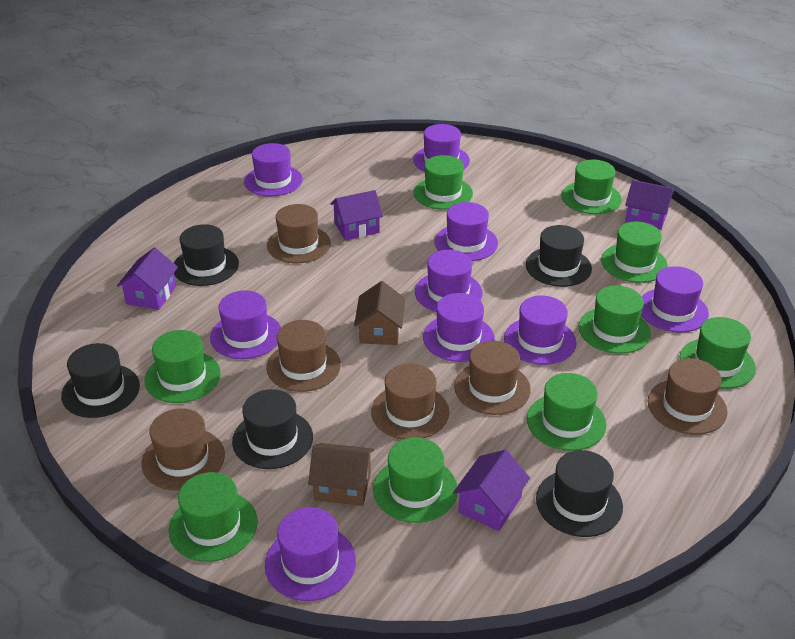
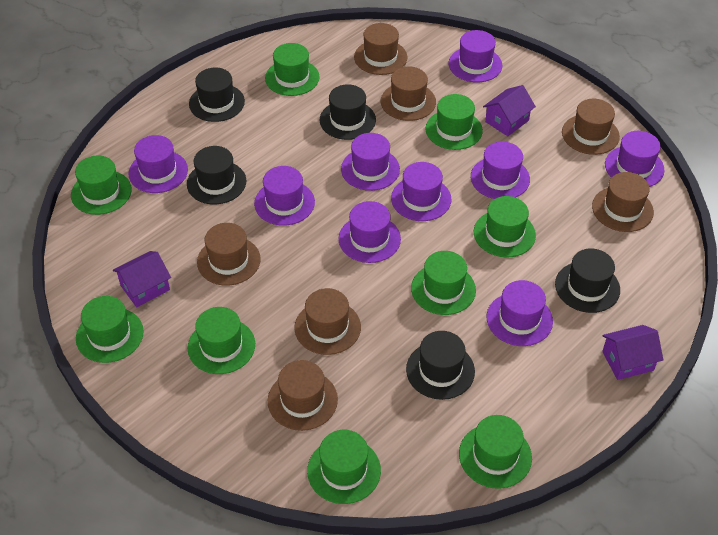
brown hat: 6 -> 7
brown house: 2 -> 0
purple house: 4 -> 3

